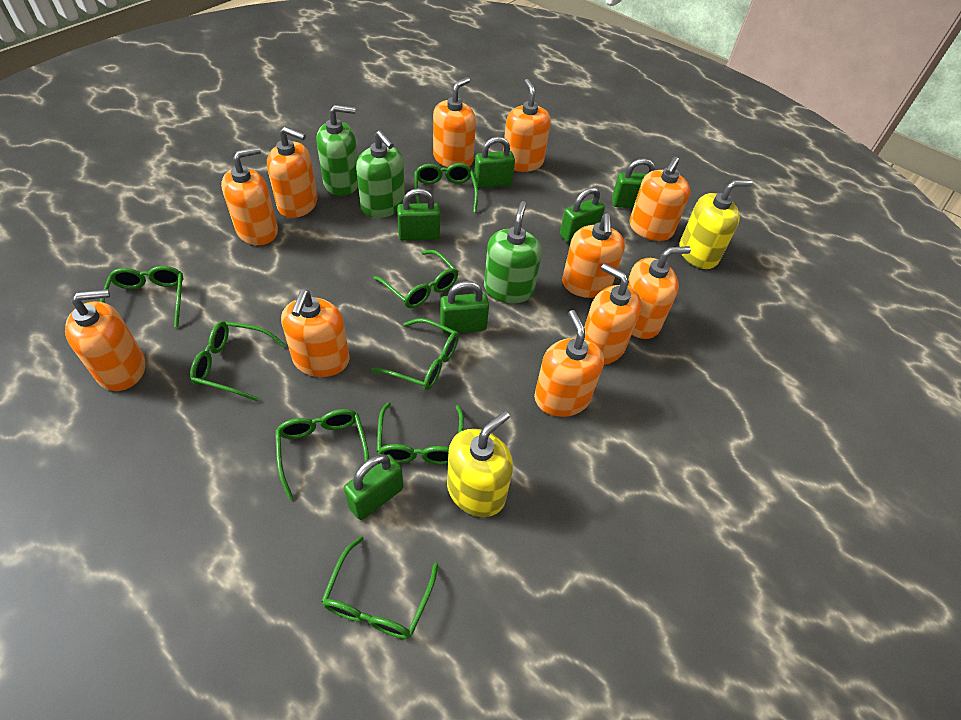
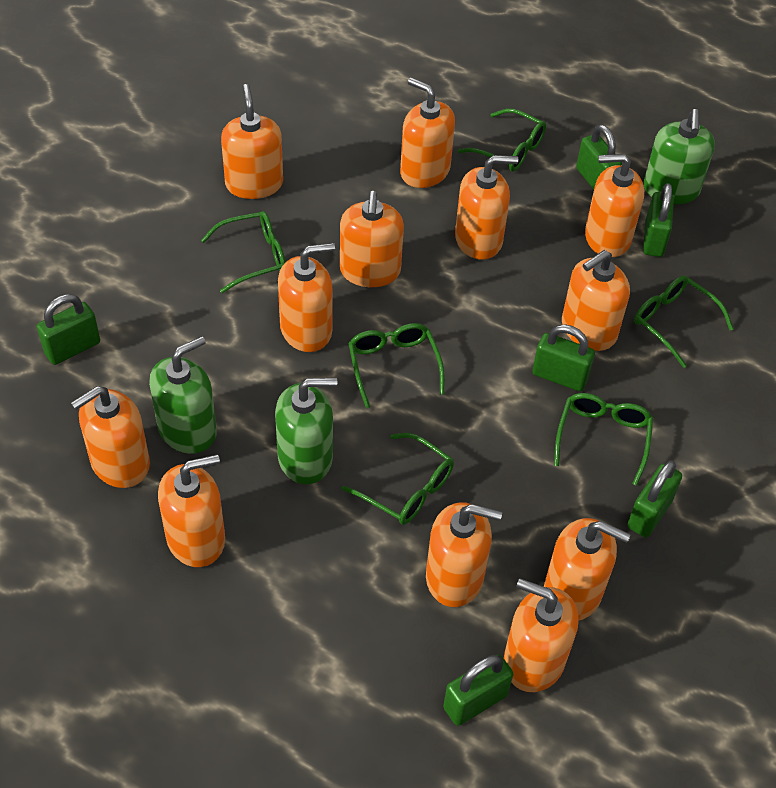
green glasses: 8 -> 6
orange soap dispenser: 11 -> 12
yellow soap dispenser: 2 -> 0

